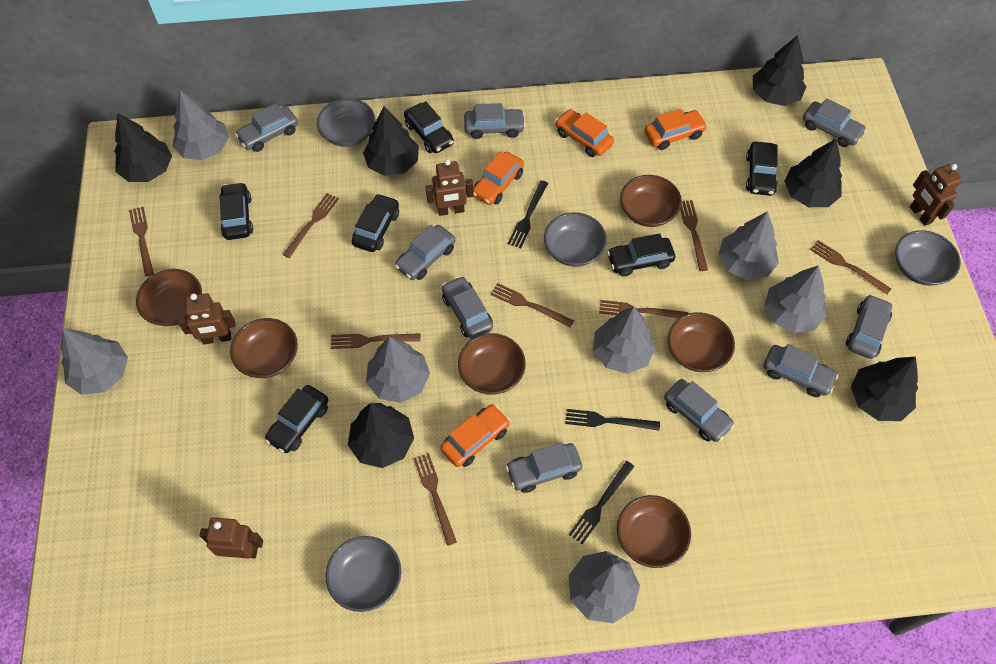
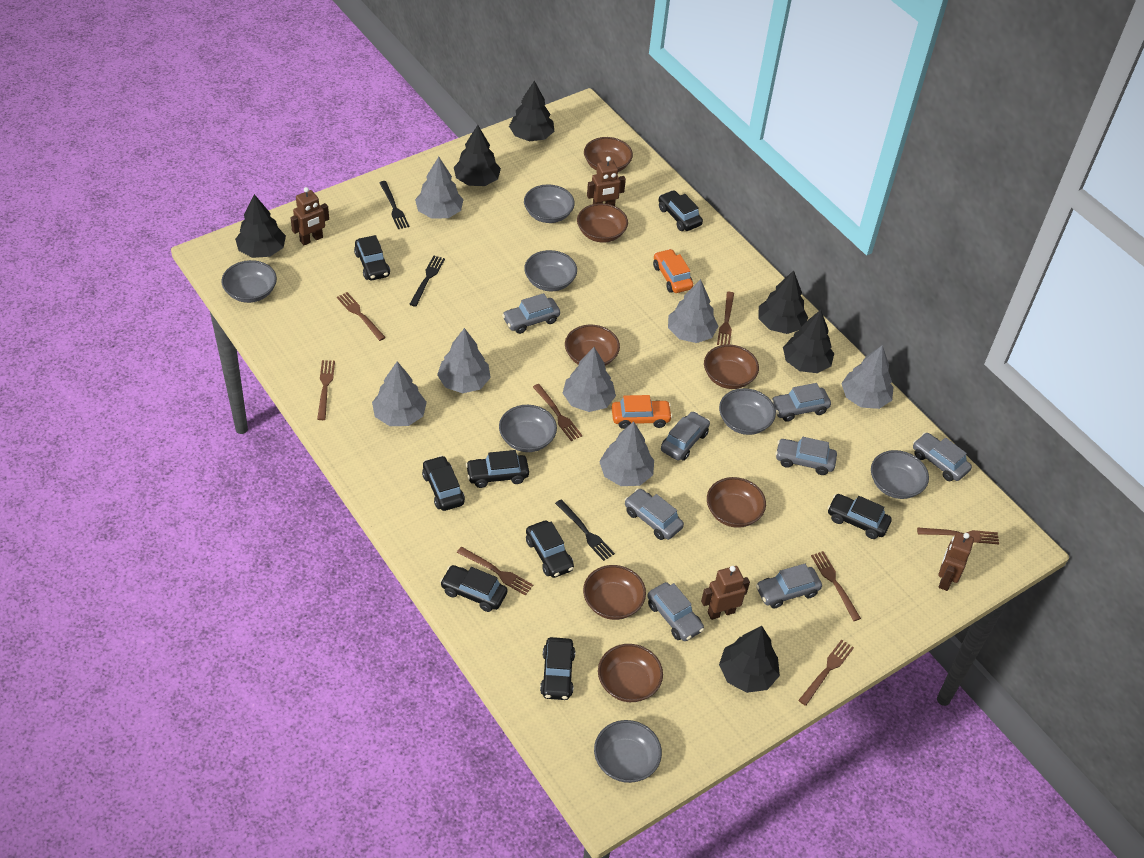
black car: 6 -> 8
brown bowl: 6 -> 7
grey bowl: 4 -> 7
grey car: 9 -> 8
orange car: 4 -> 2

